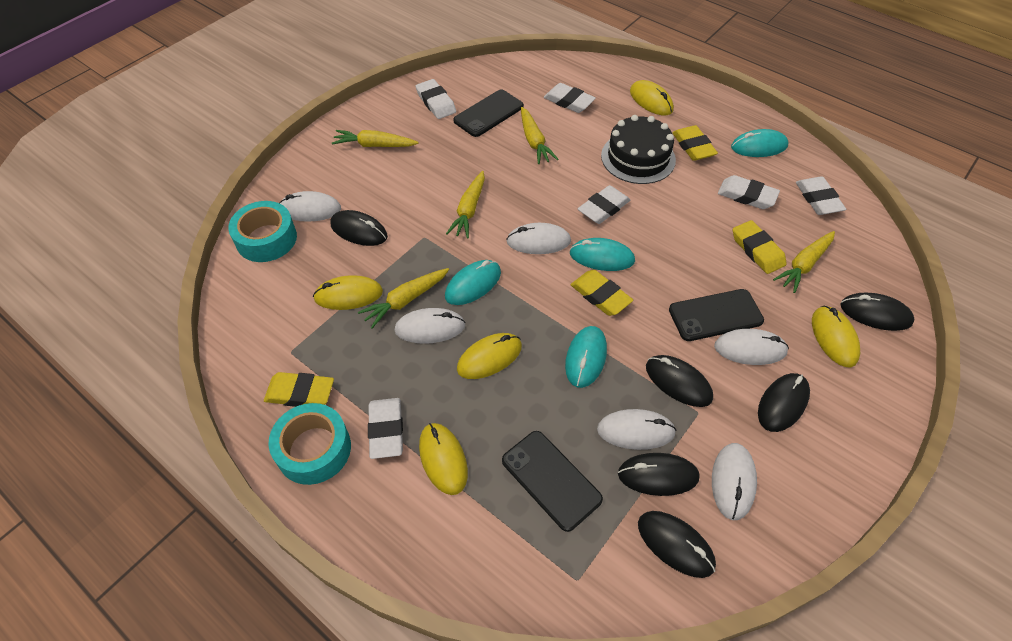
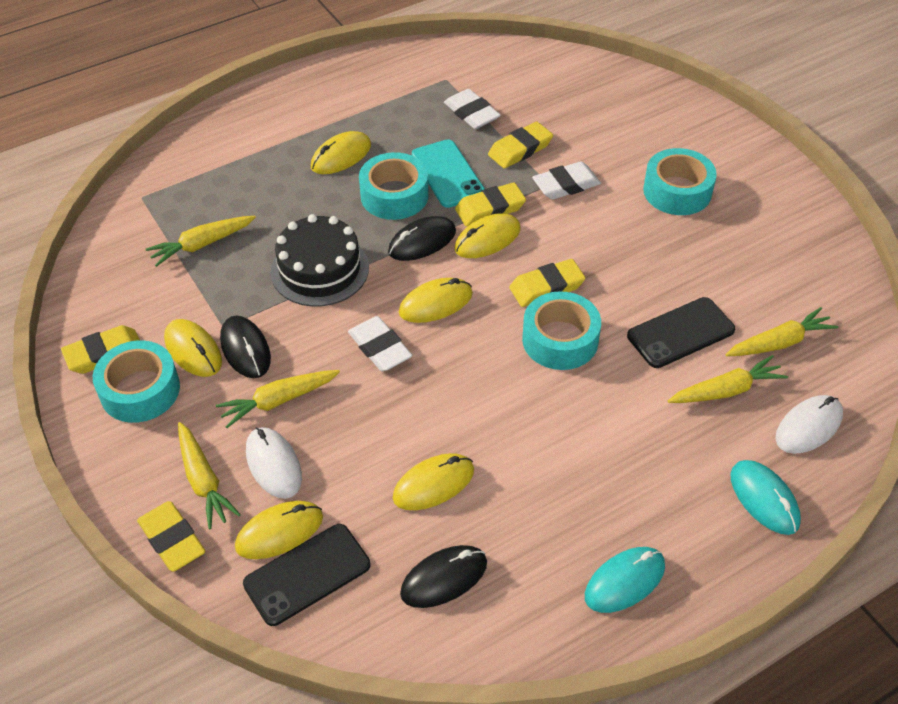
black mouse: 6 -> 3
black phone: 3 -> 2
turquoise mouse: 4 -> 2
turquoise phone: 0 -> 1
turquoise tape: 2 -> 4
white eraser: 6 -> 3
white mouse: 6 -> 2
yellow eraser: 4 -> 5
yellow mouse: 5 -> 6

